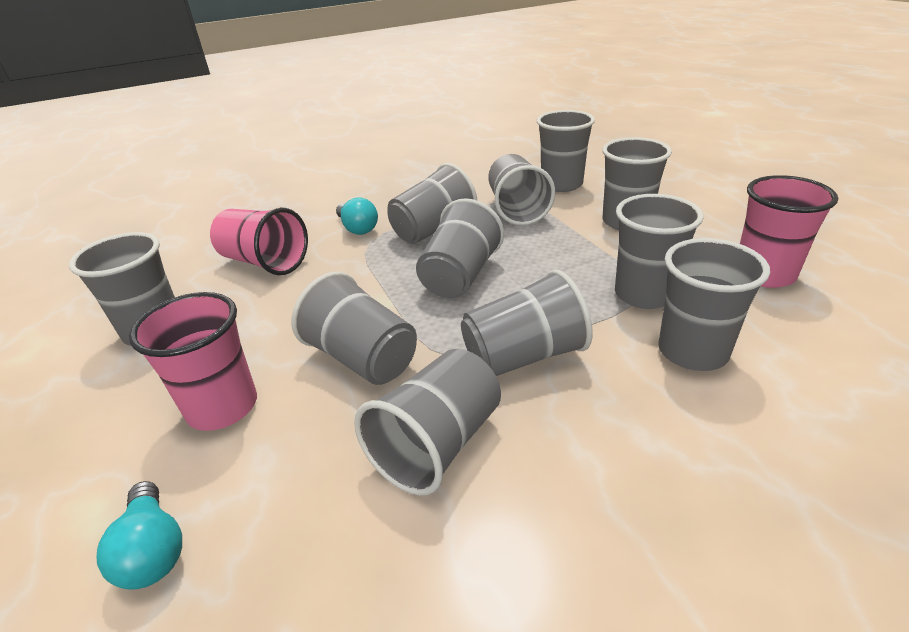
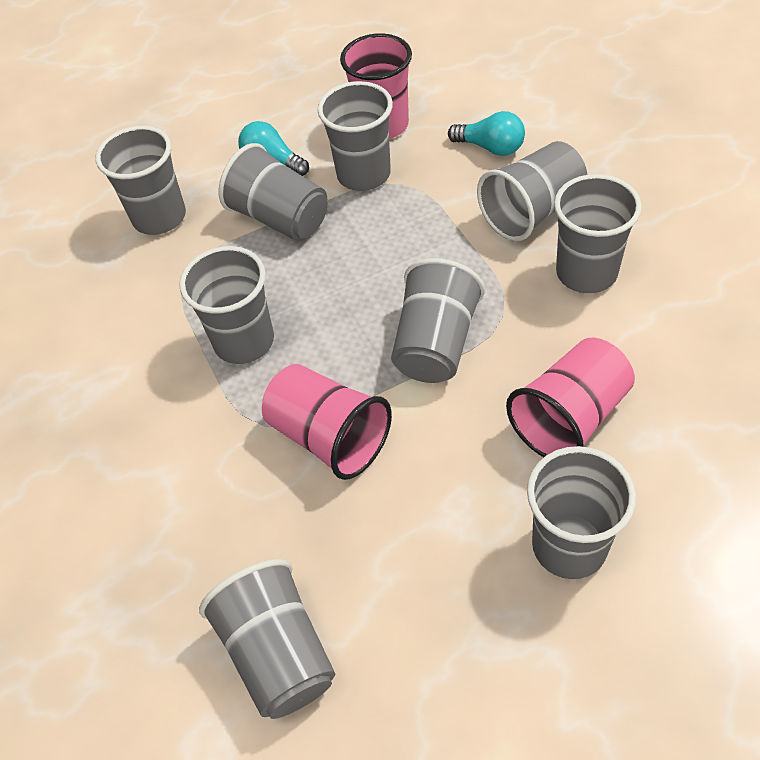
grey cup: 11 -> 9

